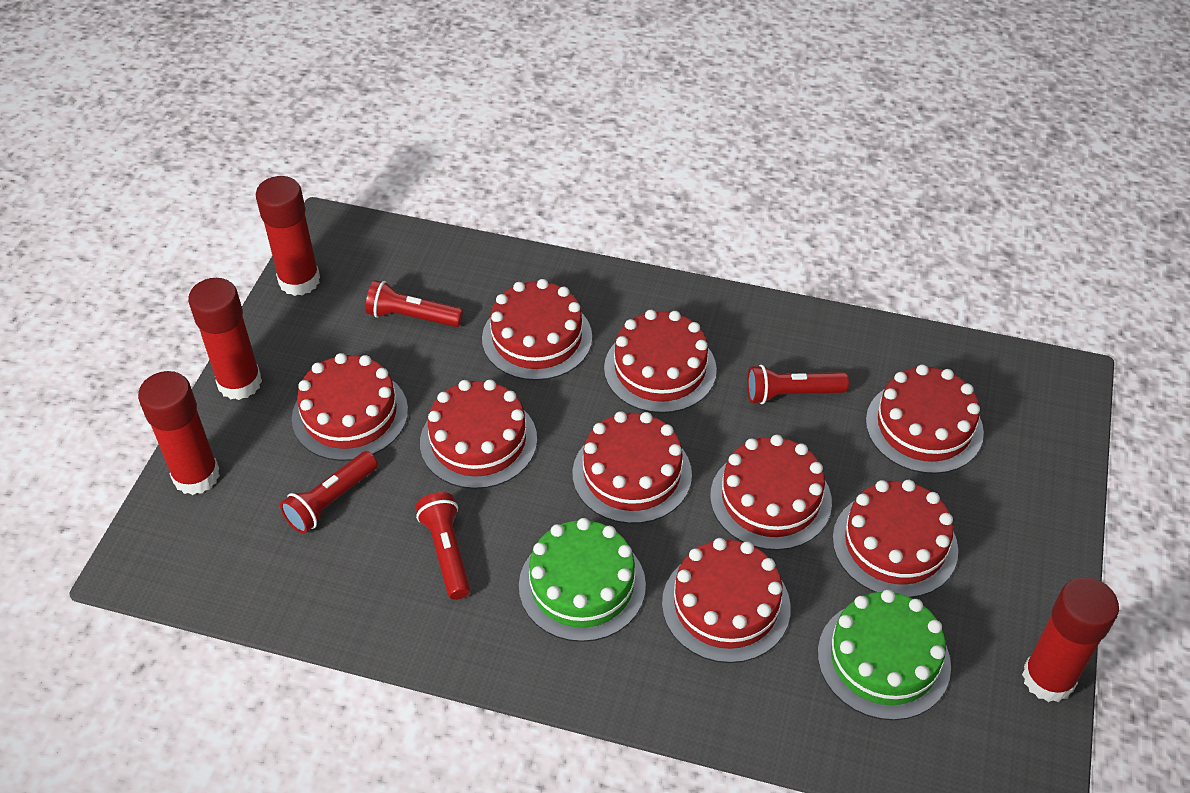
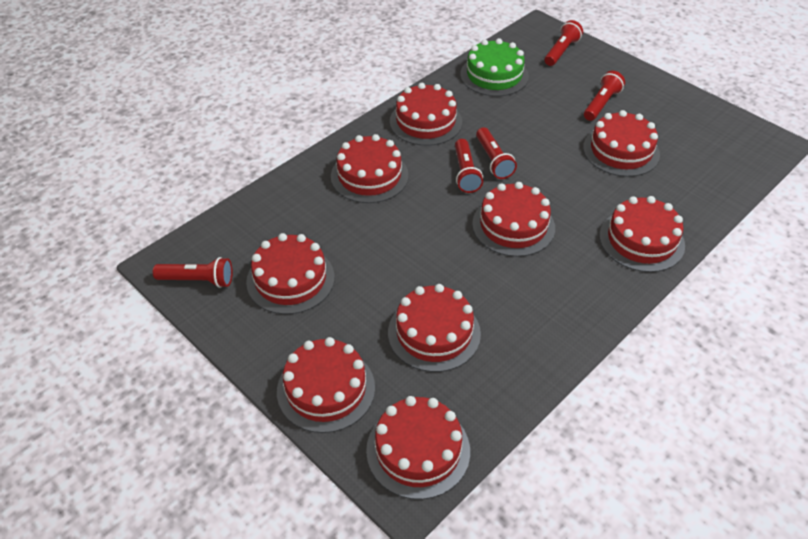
green cake: 2 -> 1
red flashlight: 4 -> 5
red glue stick: 4 -> 0

